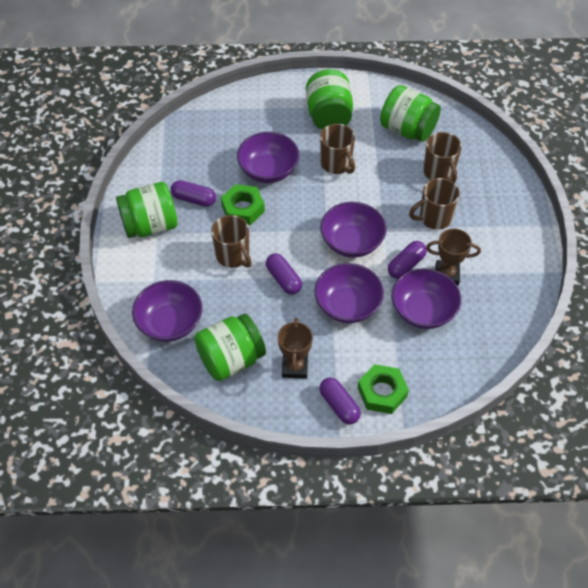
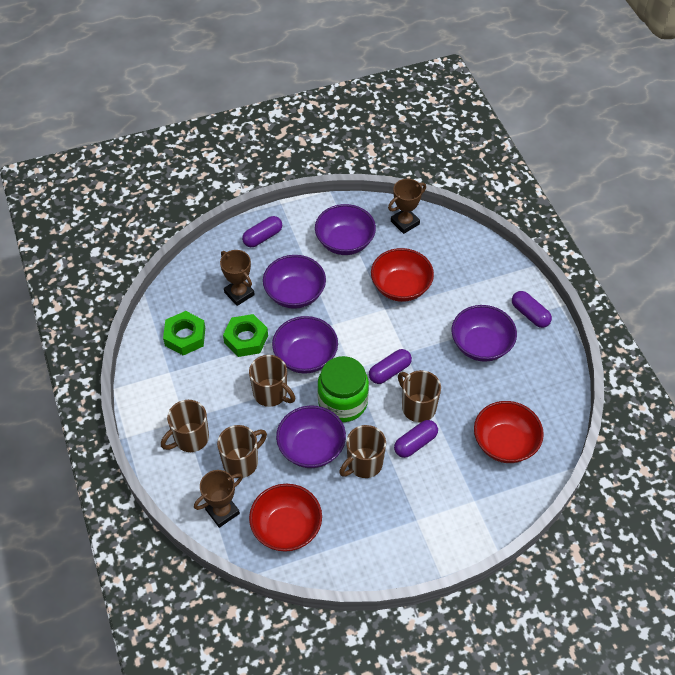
brown mug: 4 -> 5
brown trophy: 2 -> 3
green jar: 4 -> 1
red bowl: 0 -> 3

